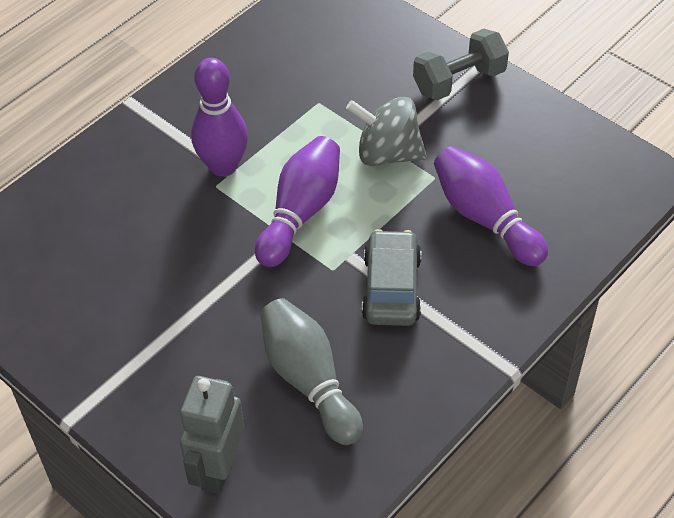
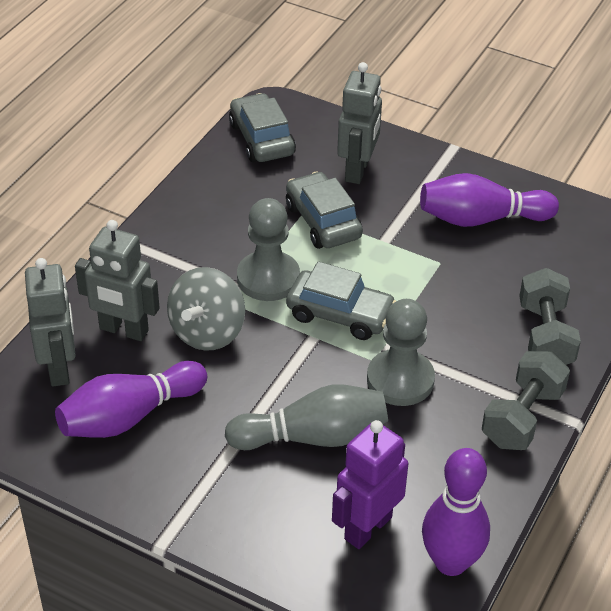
grey car: 1 -> 3
grey dumbbell: 1 -> 2
grey pawn: 0 -> 2
grey robot: 1 -> 3
purple robot: 0 -> 1

